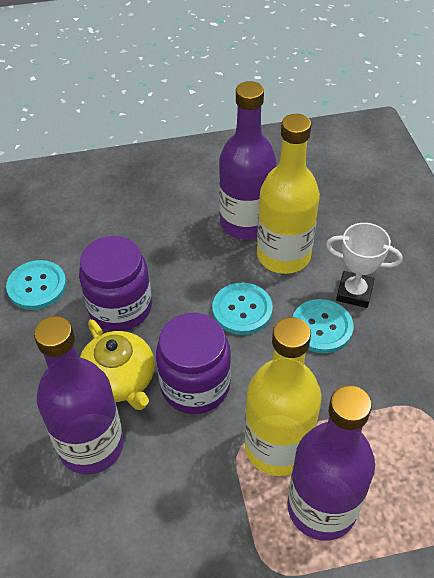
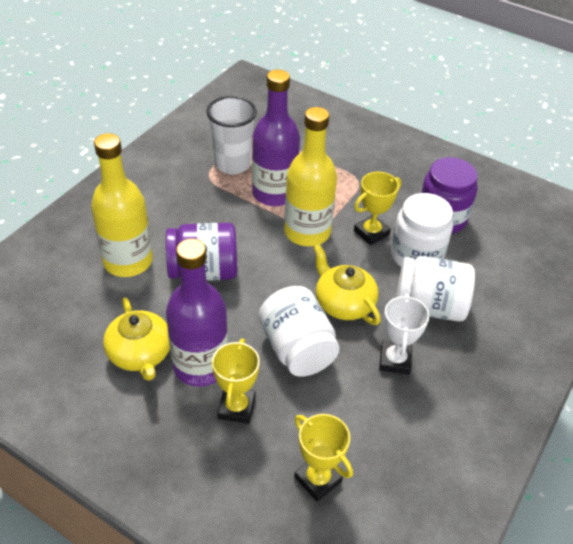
purple bottle: 3 -> 2
turquoise button: 3 -> 0
white cup: 0 -> 1
white jar: 0 -> 3
yellow teapot: 1 -> 2
yellow trophy: 0 -> 3

